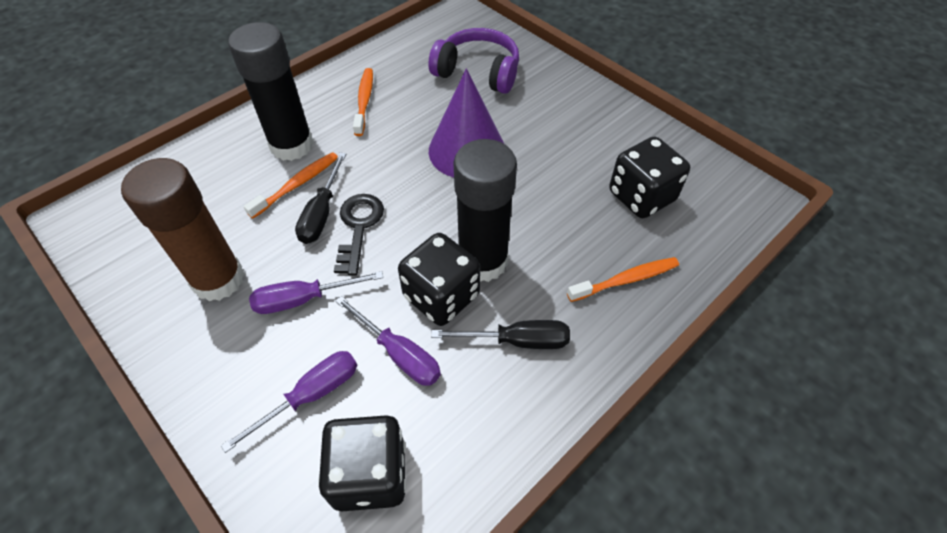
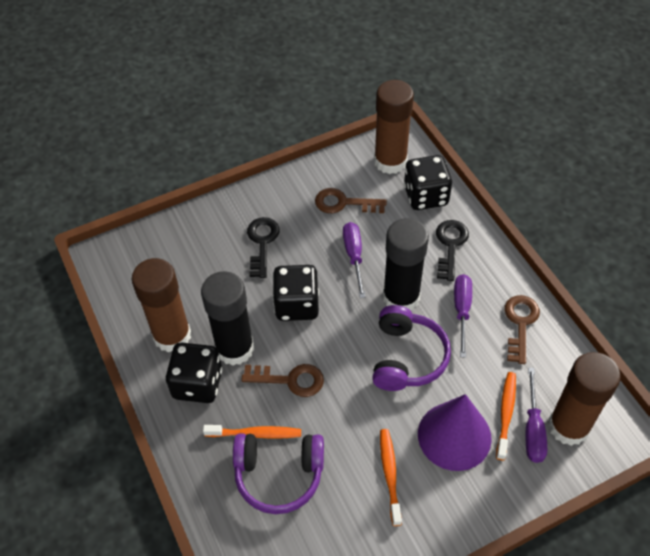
black key: 1 -> 2
black screwdriver: 2 -> 0
brown glue stick: 1 -> 3
brown key: 0 -> 3
purple headphones: 1 -> 2

